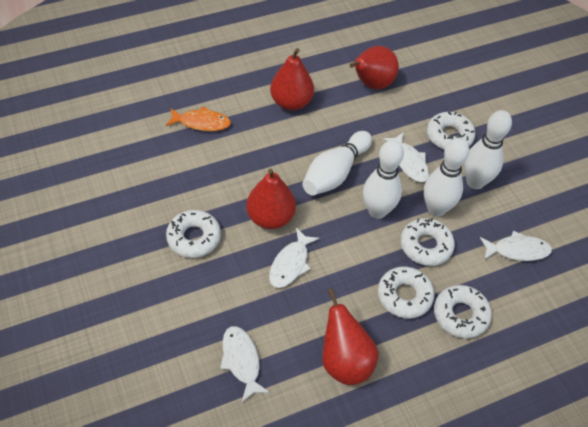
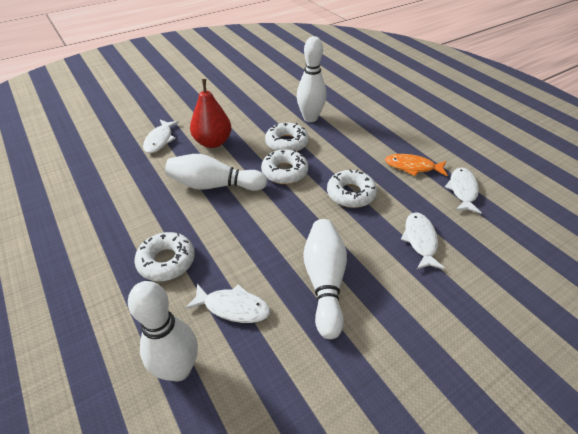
red pear: 4 -> 1
white donut: 5 -> 4

